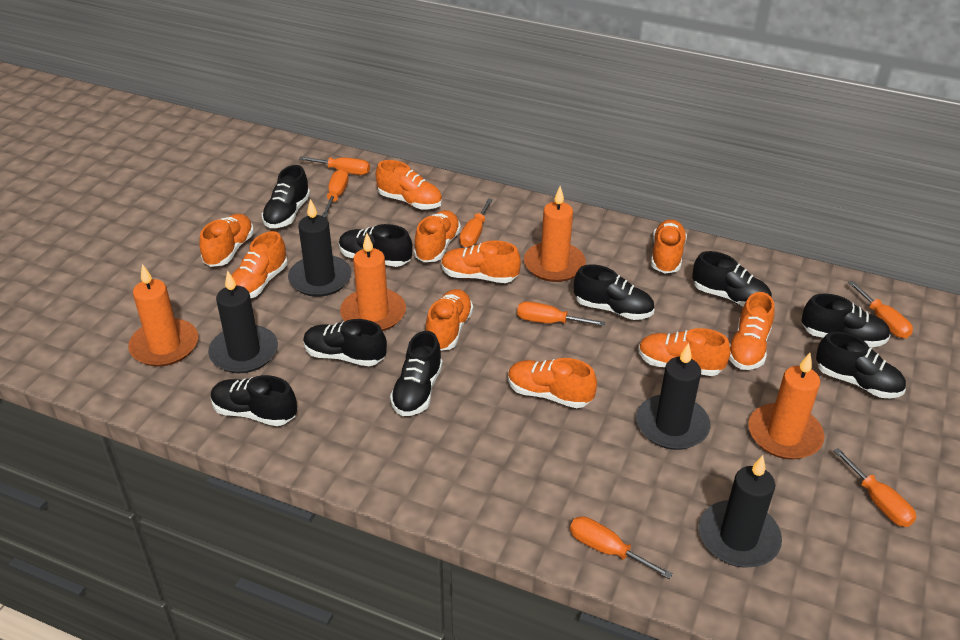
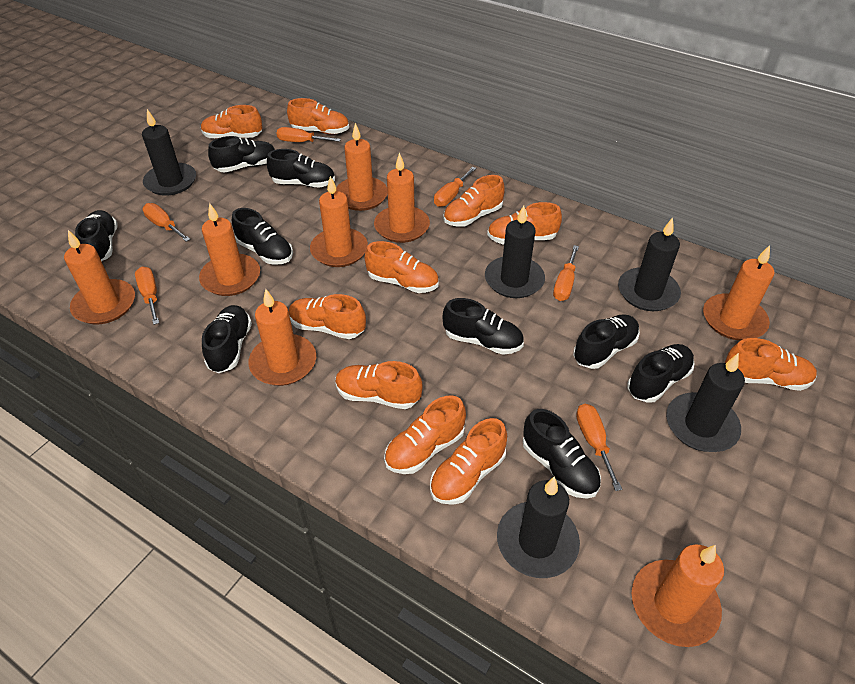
black candle: 4 -> 5
orange candle: 4 -> 8
orange screwdriver: 7 -> 6

